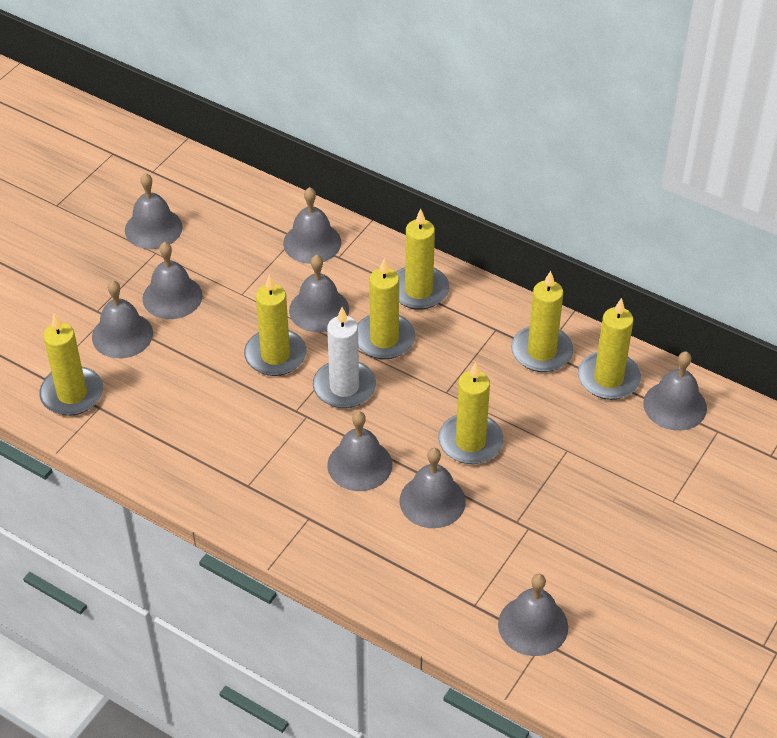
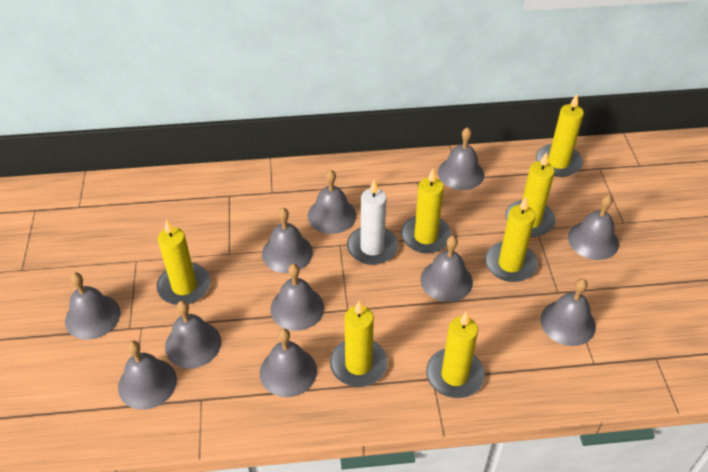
grey bell: 9 -> 11

